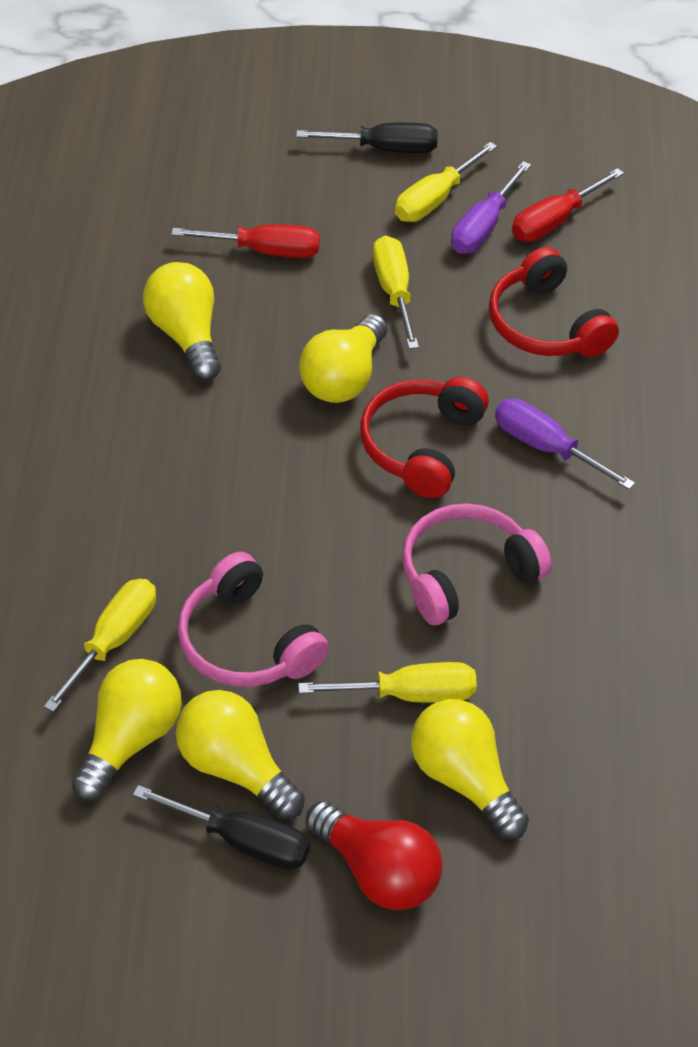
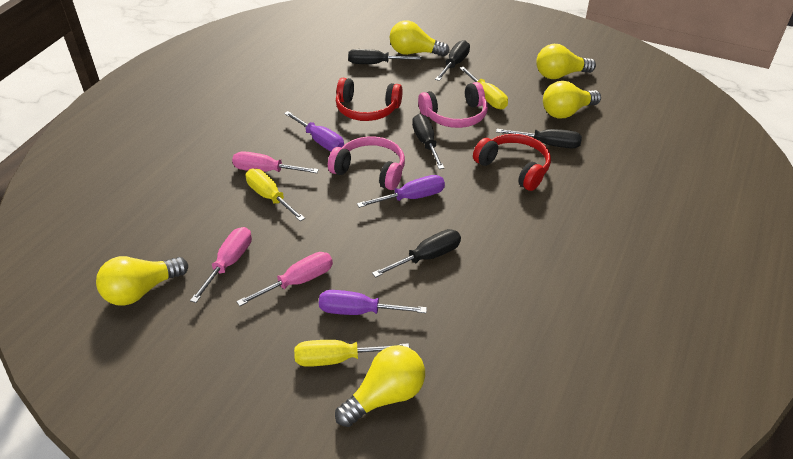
black screwdriver: 2 -> 5
pink screwdriver: 0 -> 3
purple screwdriver: 2 -> 3
red light bulb: 1 -> 0
red screwdriver: 2 -> 0
yellow screwdriver: 4 -> 3

